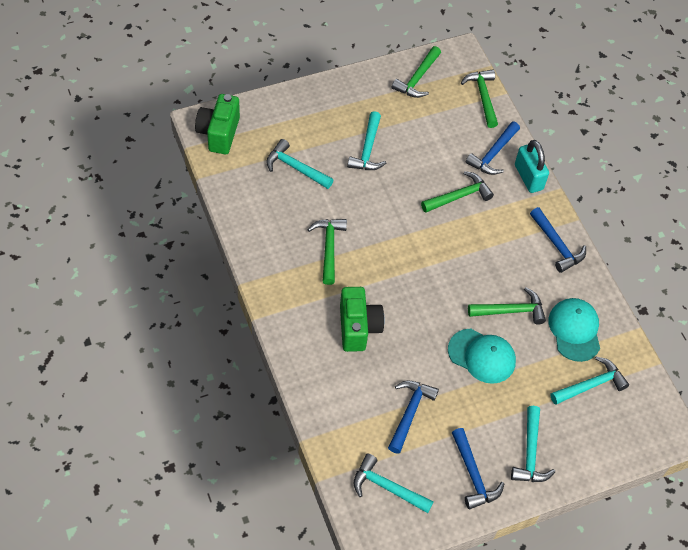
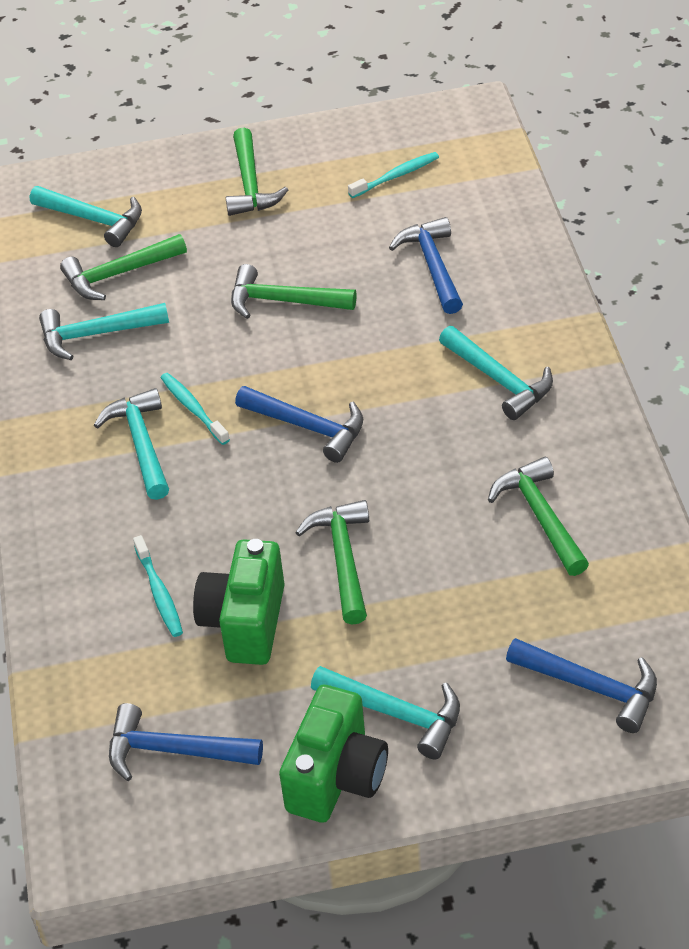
turquoise cap: 2 -> 0
turquoise padlock: 1 -> 0
turquoise toothbrush: 0 -> 3

